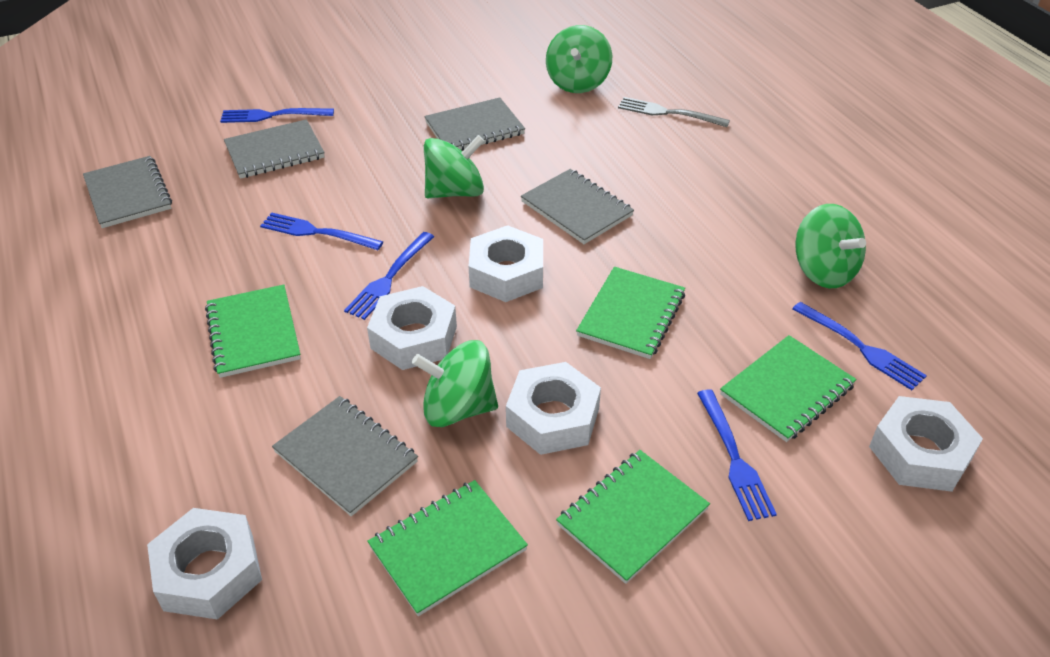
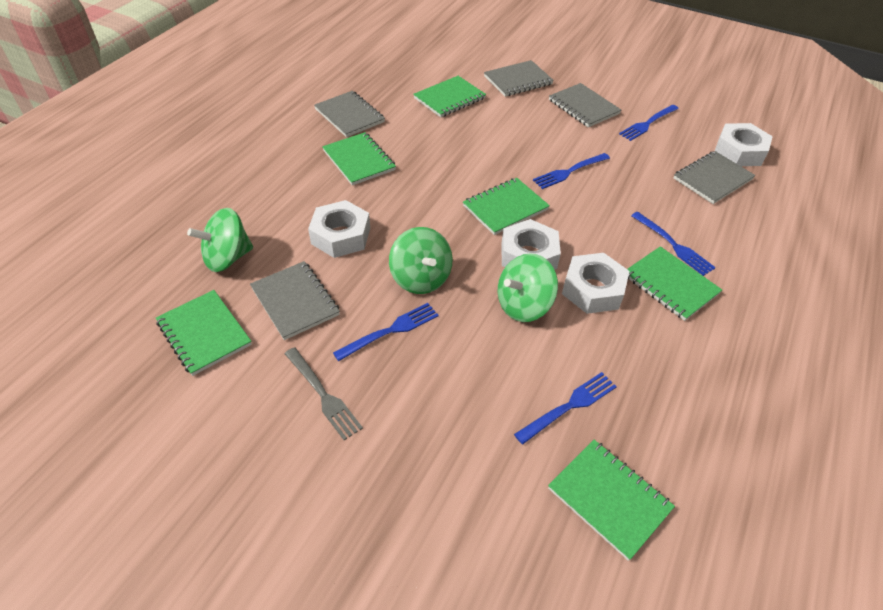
green notebook: 5 -> 6
green spinning top: 4 -> 3
white nut: 5 -> 4

